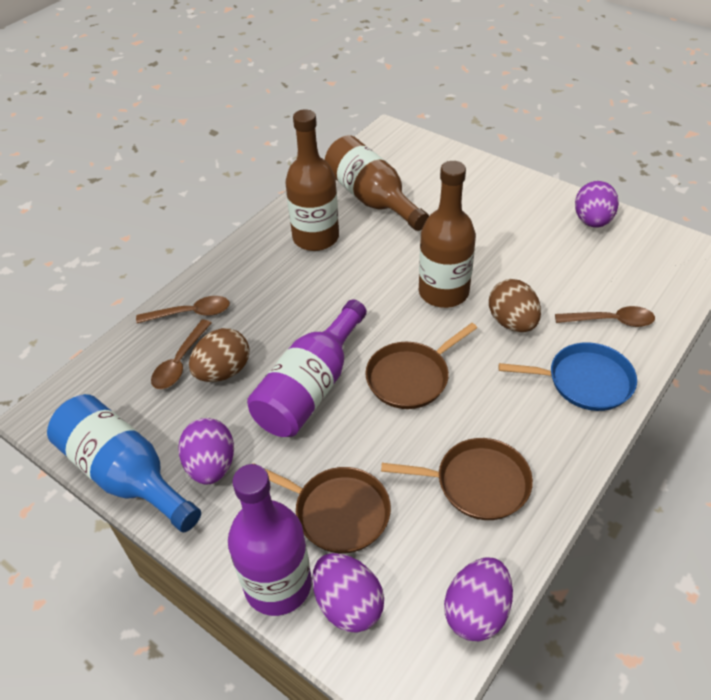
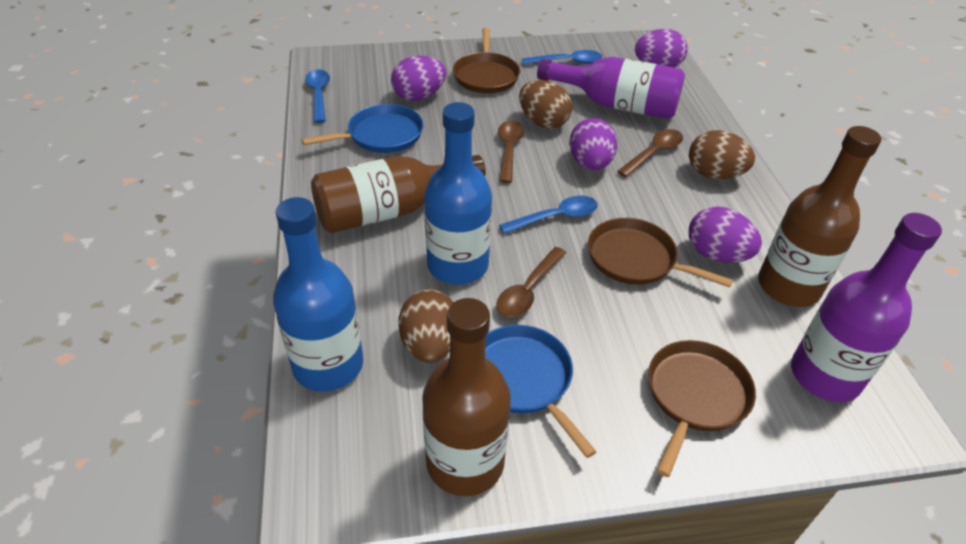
blue bottle: 1 -> 2
blue pan: 1 -> 2
blue spoon: 0 -> 3
brown egg: 2 -> 3

